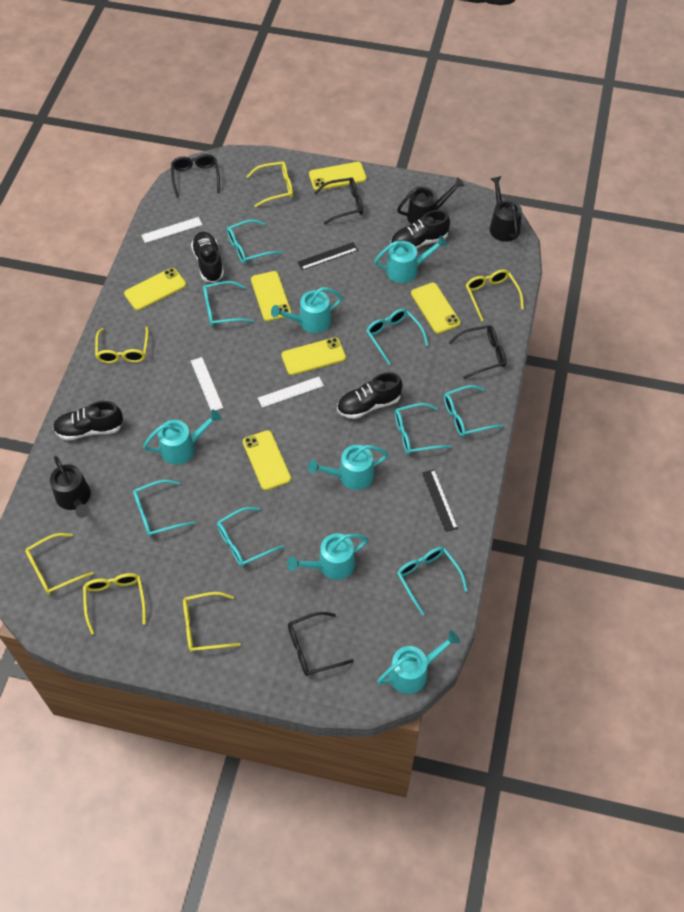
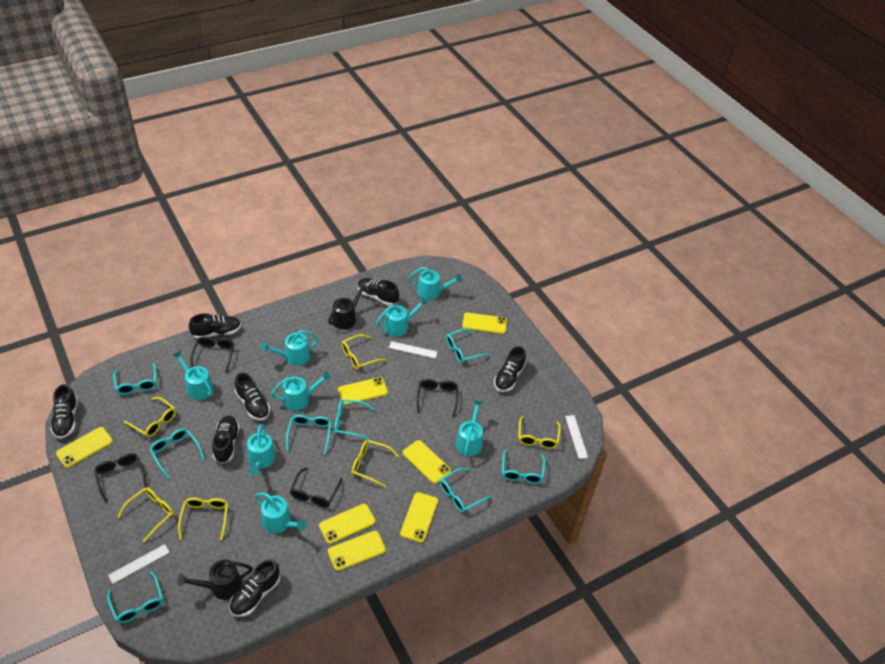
black ruler: 2 -> 0
black shoe: 4 -> 7
black watering can: 3 -> 2
turquoise watering can: 6 -> 8
yellow phone: 6 -> 7

